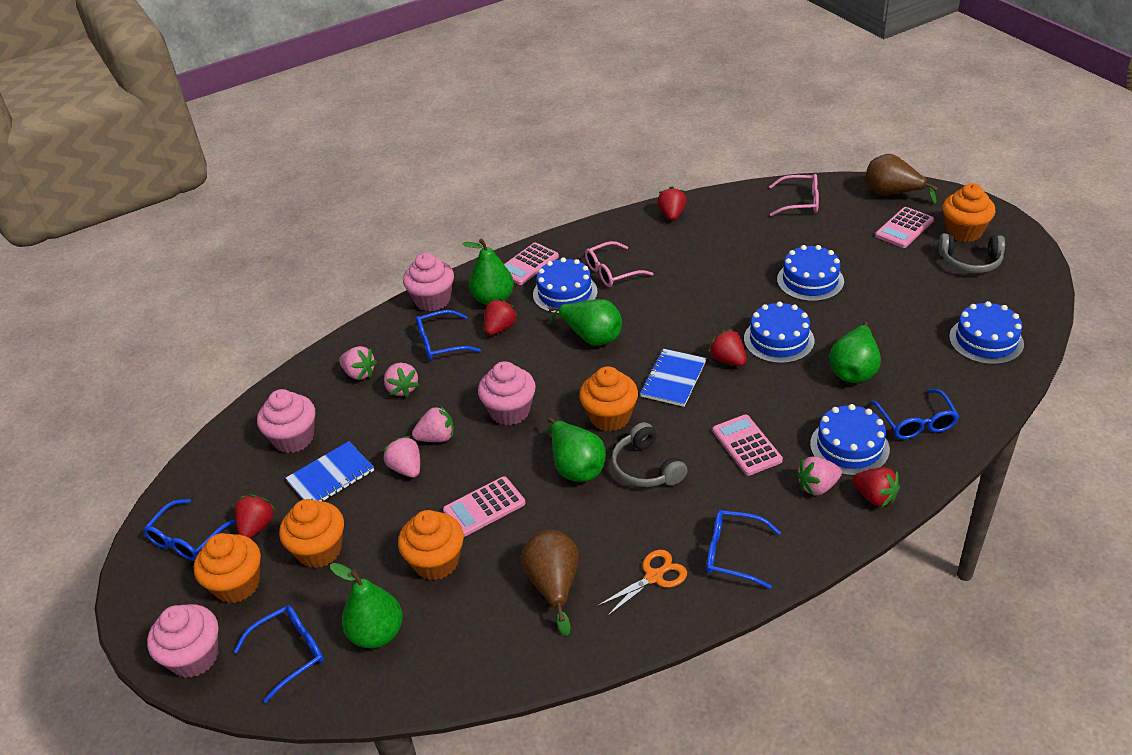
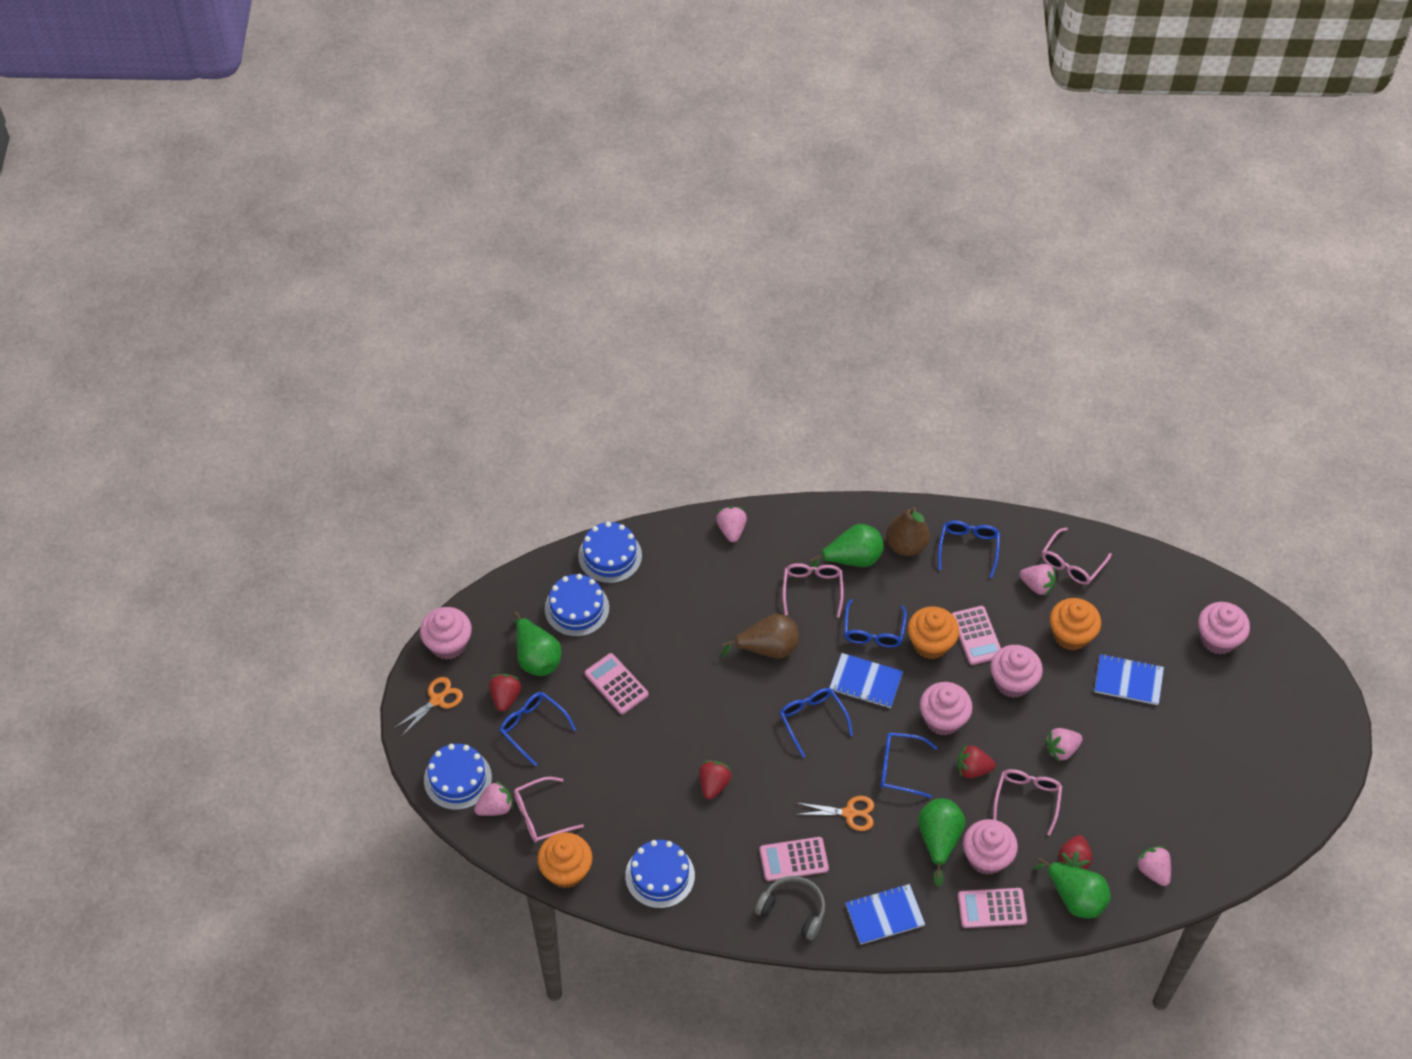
blue cake: 5 -> 4
blue notebook: 2 -> 3
green pear: 5 -> 4
grey headphones: 2 -> 1
orange cupcake: 5 -> 3
orange scissors: 1 -> 2
pink cupcake: 4 -> 5
pink glasses: 2 -> 4
red strawberry: 5 -> 4

